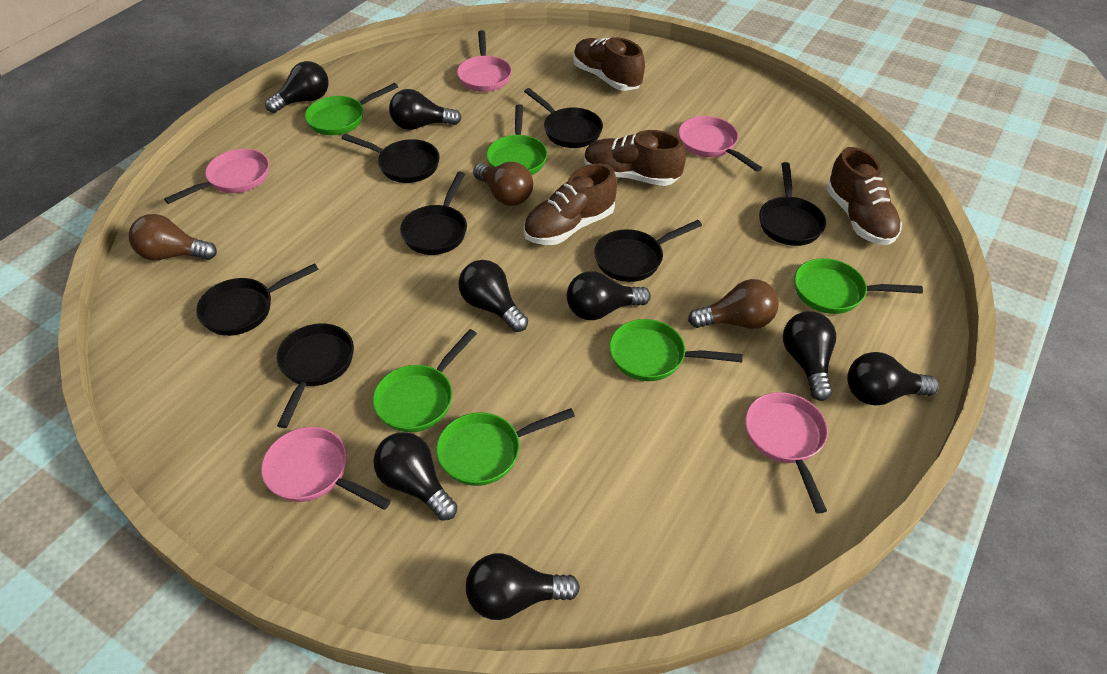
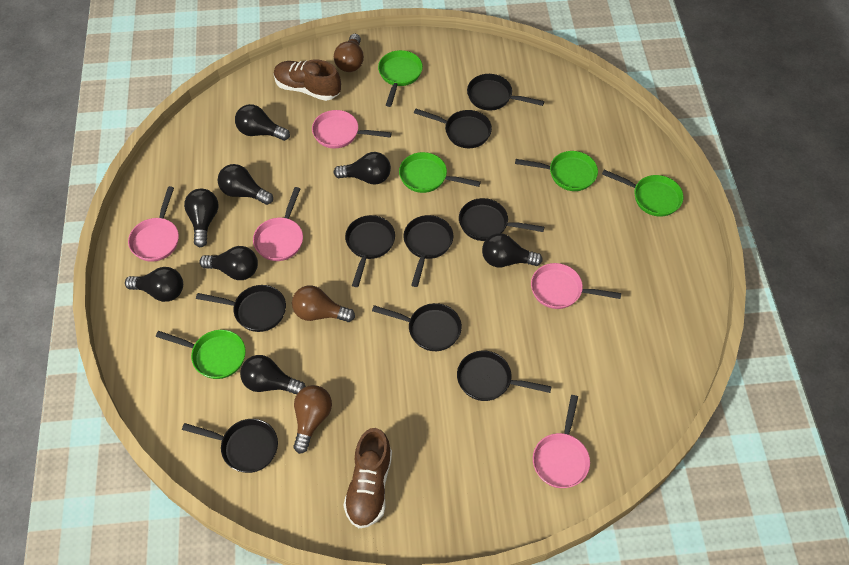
black pan: 7 -> 9
brown shoe: 4 -> 2
green pan: 6 -> 5

